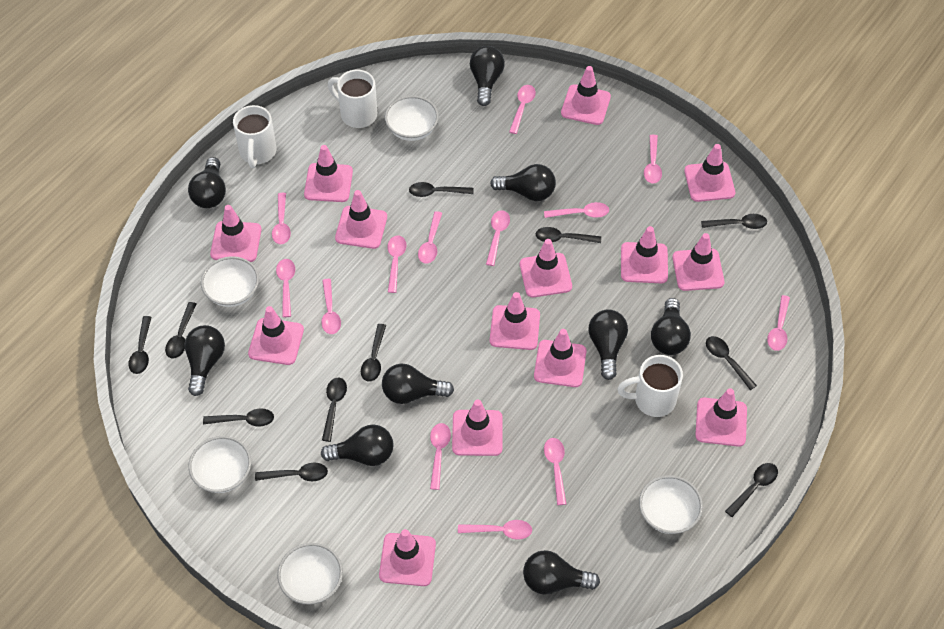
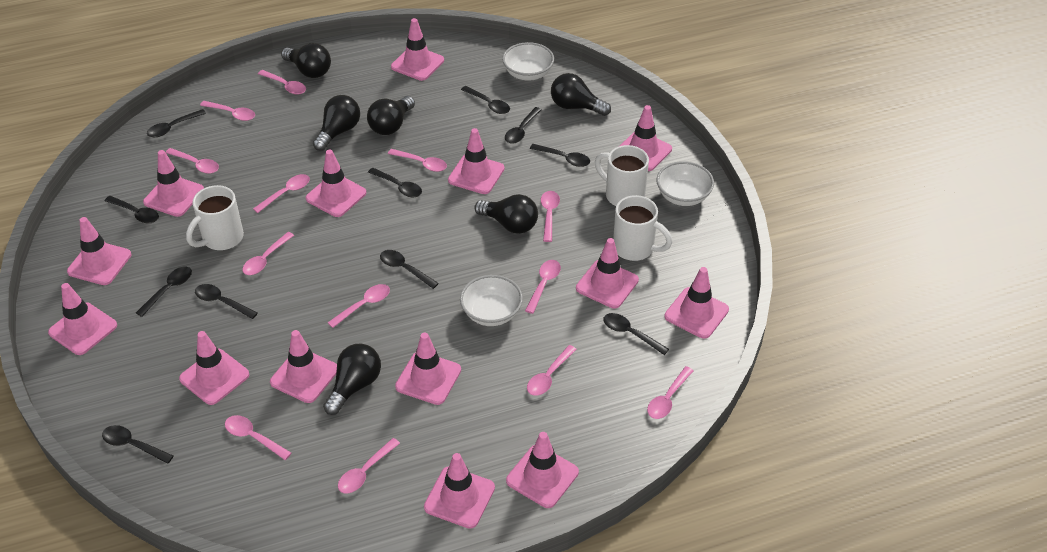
black light bulb: 9 -> 6
white bowl: 5 -> 3

